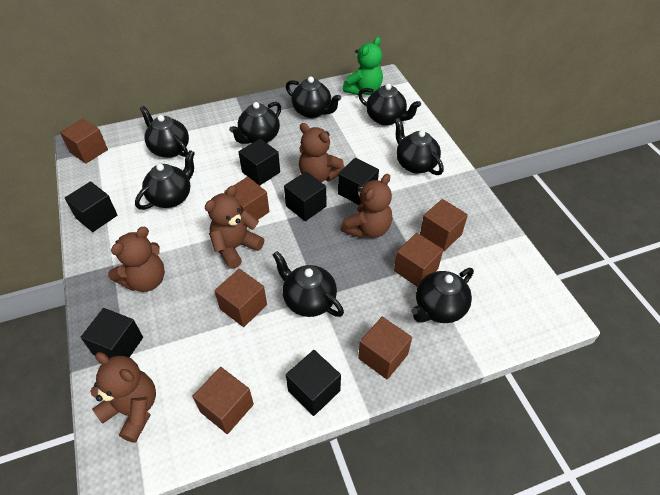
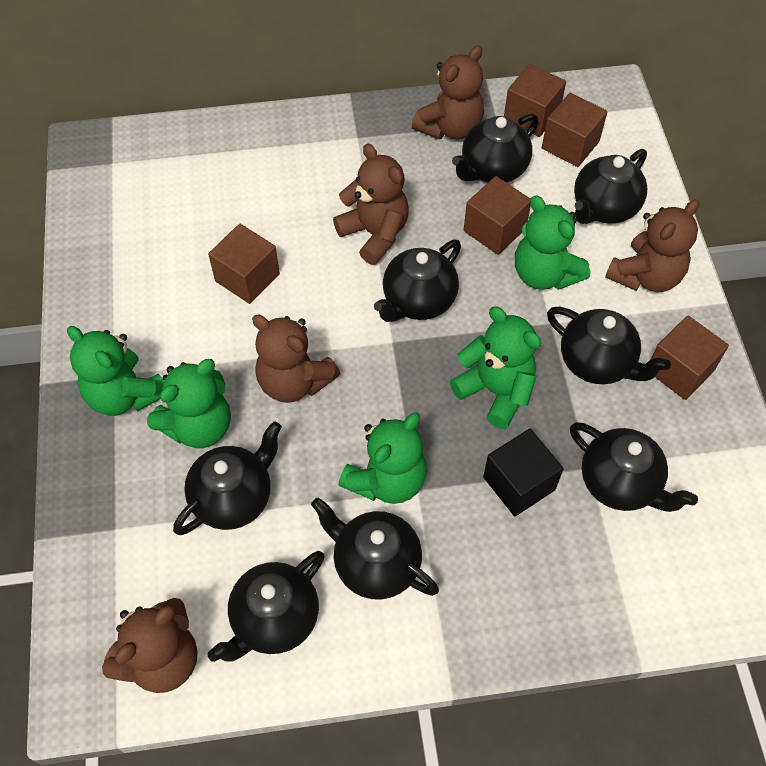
black cube: 6 -> 1
brown cube: 7 -> 5
green teddy bear: 1 -> 5

